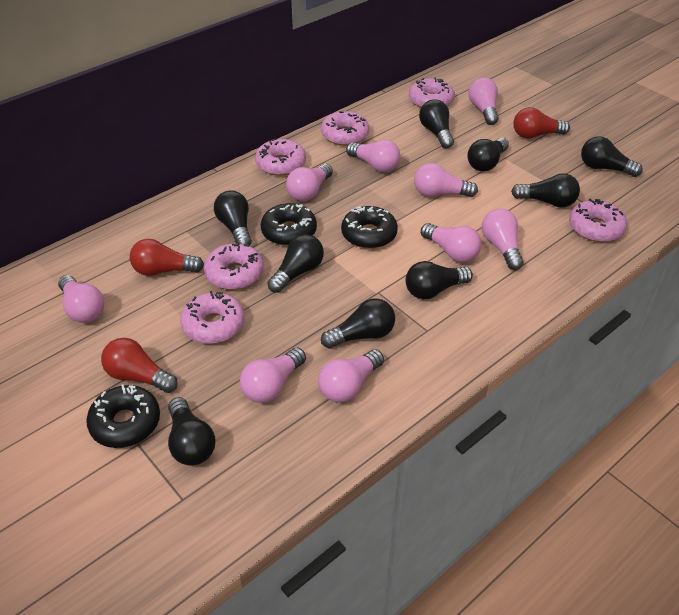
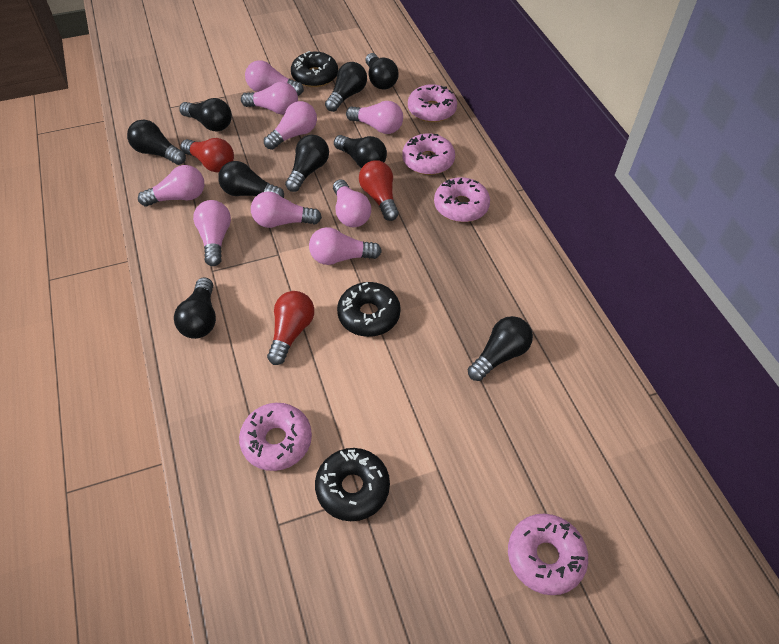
pink donut: 6 -> 5

